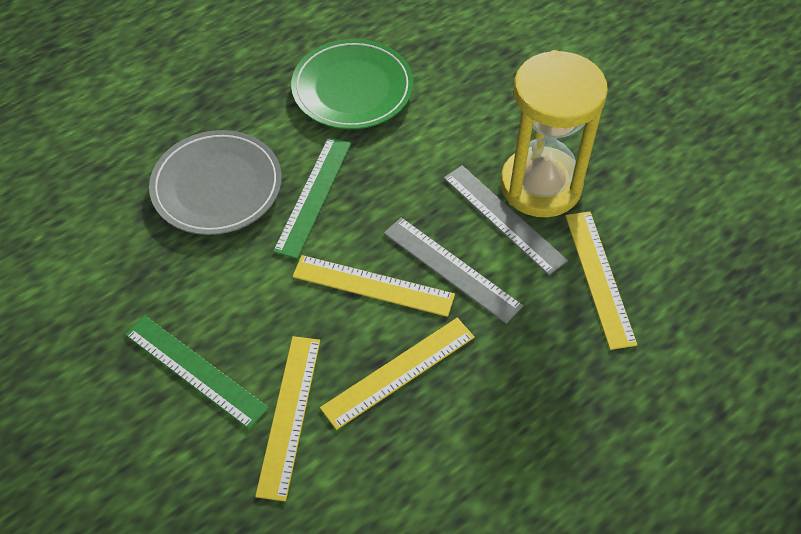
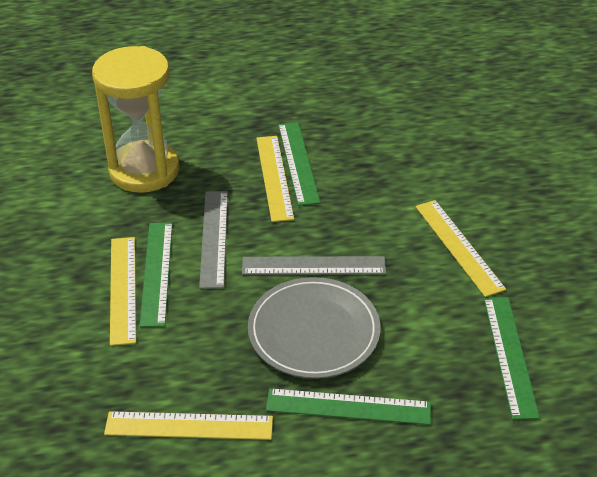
green plate: 1 -> 0
green ruler: 2 -> 4

